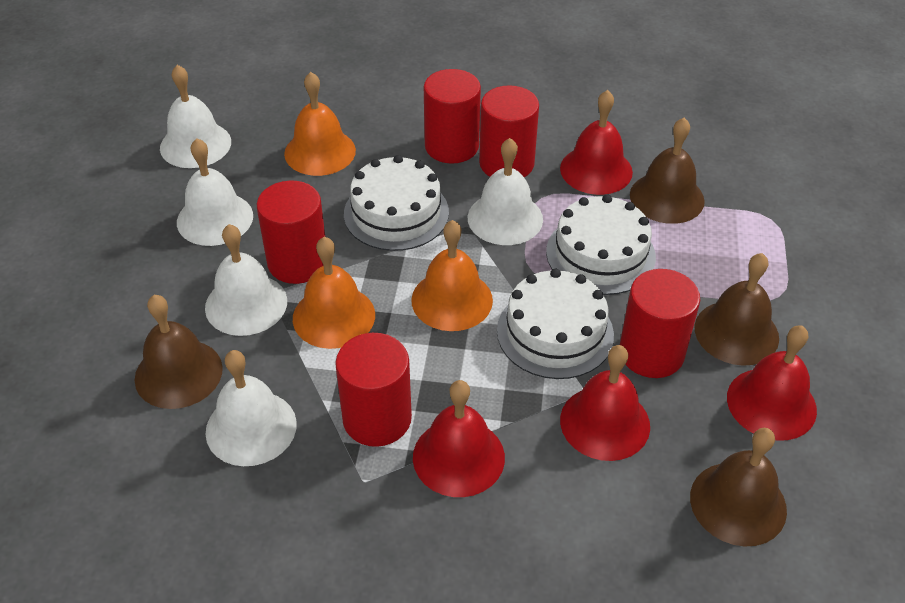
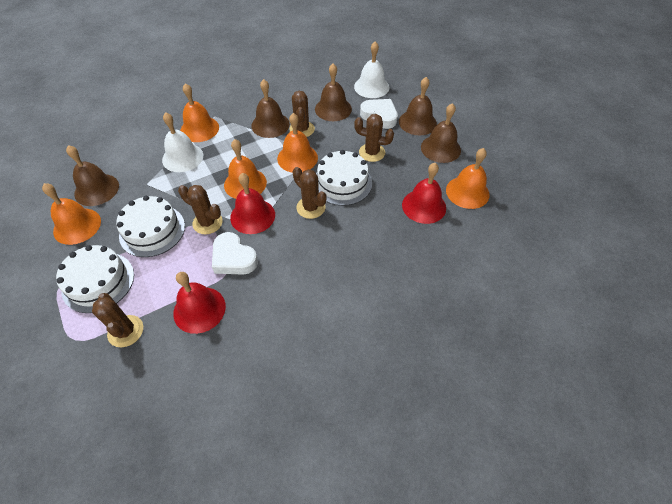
brown bell: 4 -> 5
brown cactus: 0 -> 5
orange bell: 3 -> 5
red bell: 4 -> 3
red cylinder: 5 -> 0
white bell: 5 -> 2
white heart: 0 -> 2

